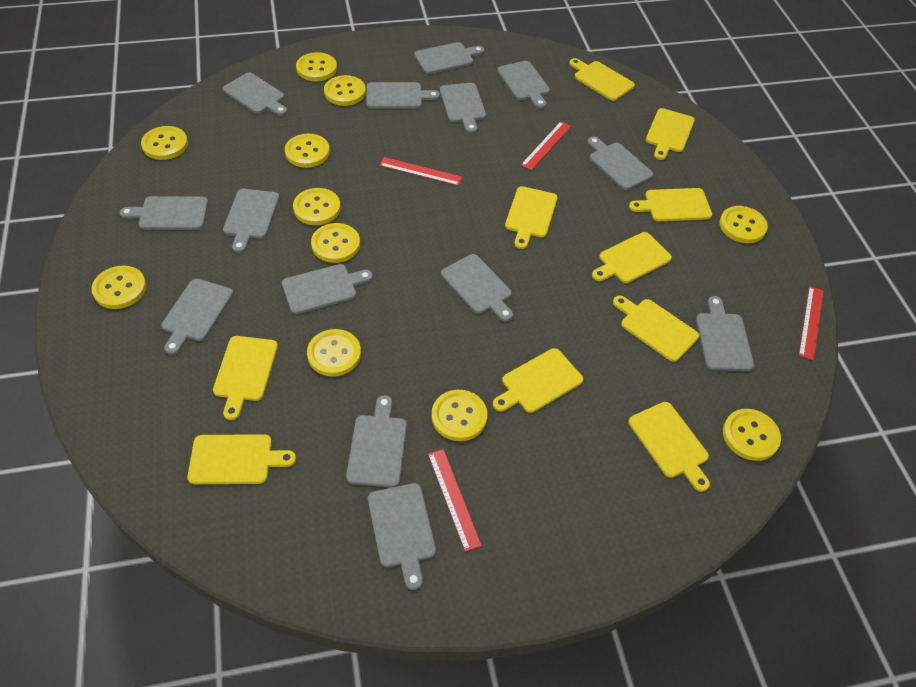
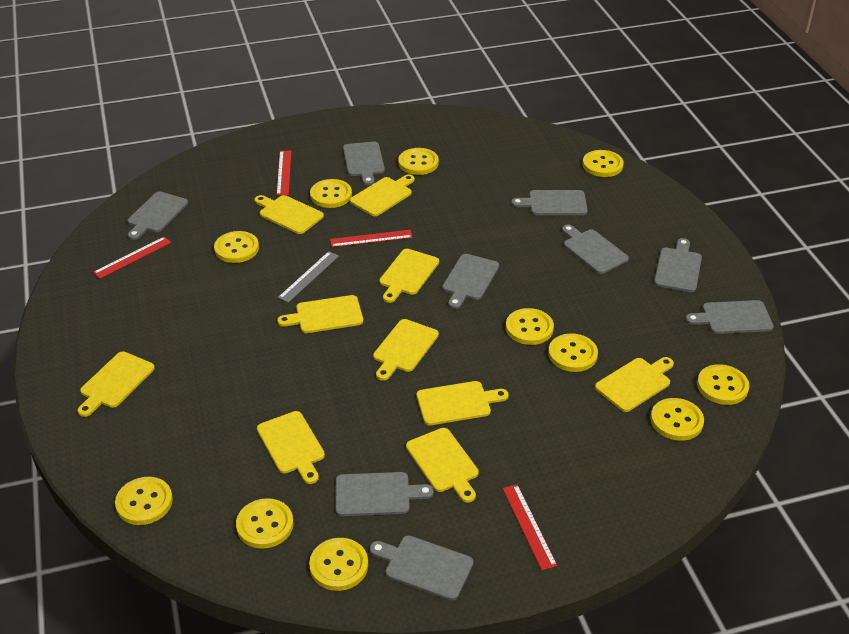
grey cutting board: 14 -> 9
grey ruler: 0 -> 1

